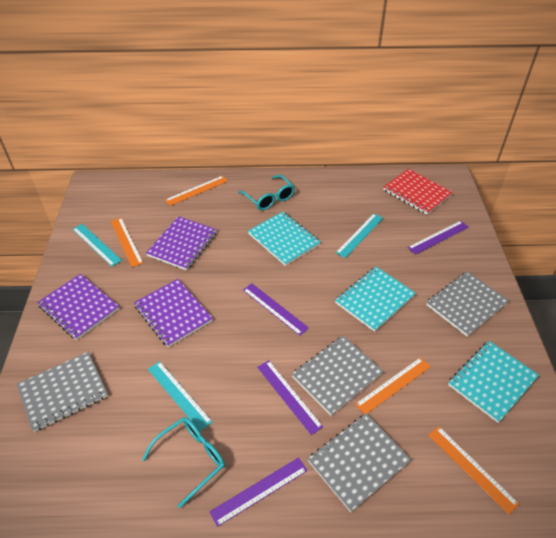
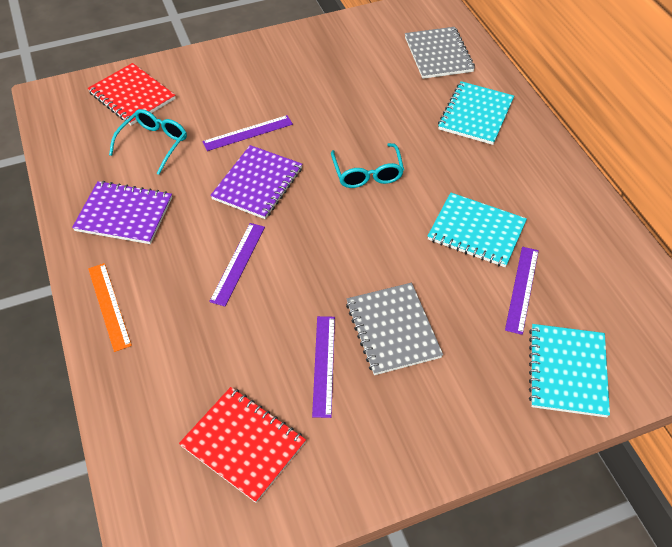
grey notebook: 4 -> 2
orange ruler: 4 -> 1
purple notebook: 3 -> 2
red notebook: 1 -> 2
turquoise ruler: 3 -> 0

